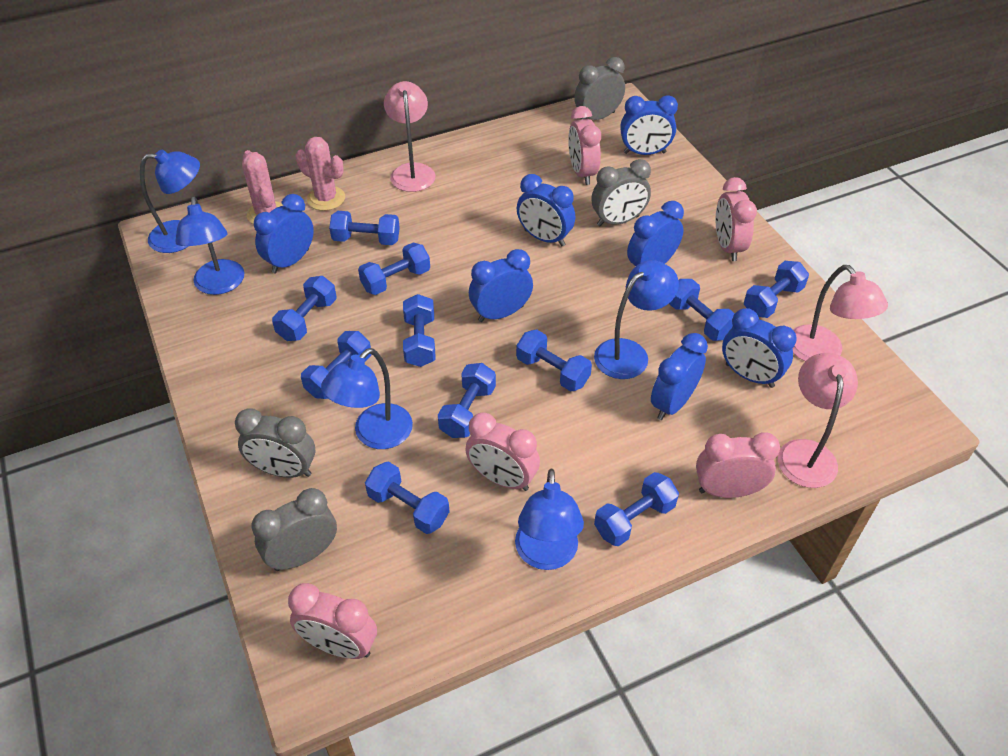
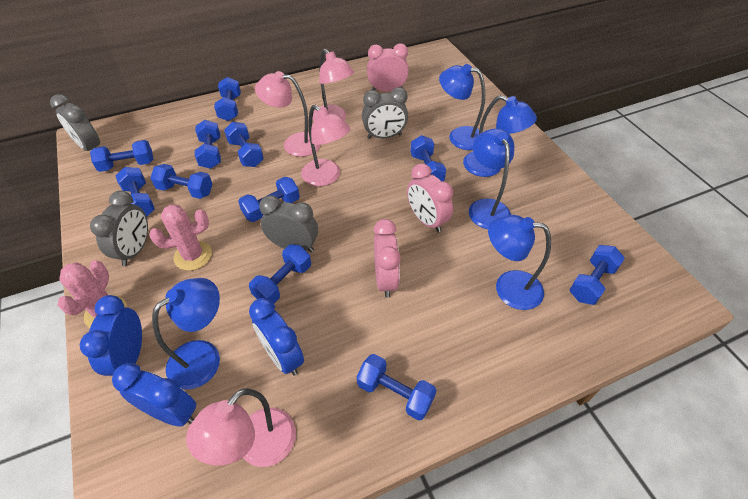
blue clock: 7 -> 3
pink clock: 5 -> 3
pink lamp: 3 -> 4

